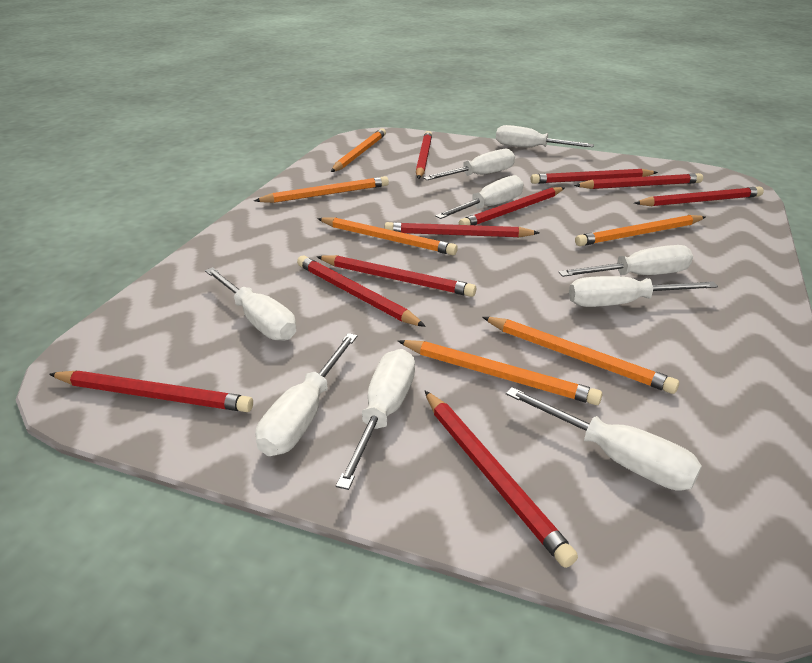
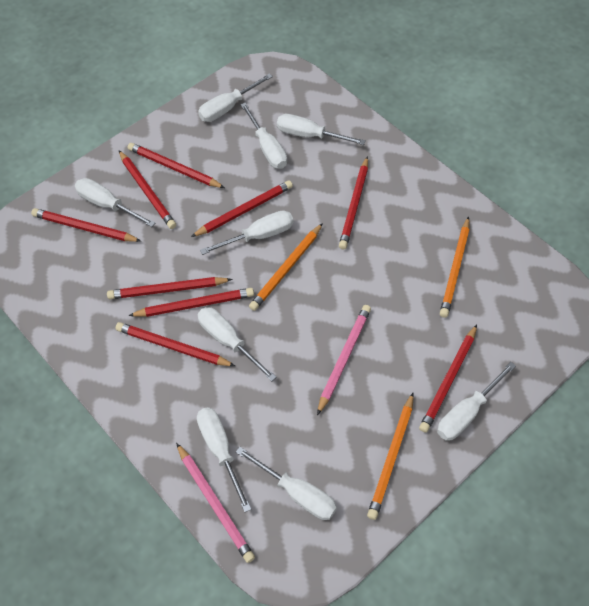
orange pencil: 6 -> 3
pink pencil: 0 -> 2
red pencil: 10 -> 9

